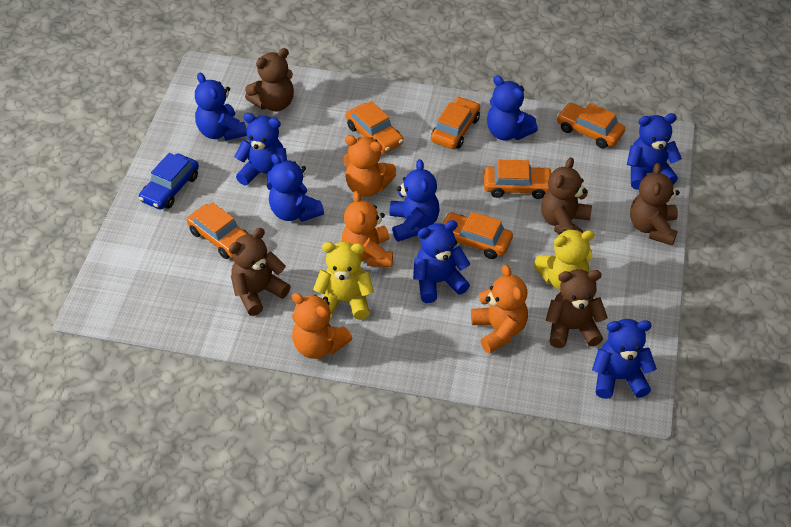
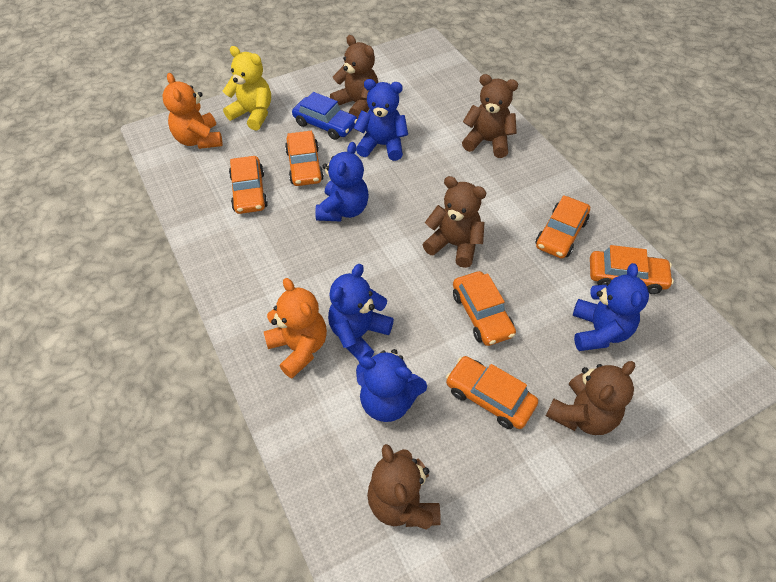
blue teddy bear: 8 -> 5
orange teddy bear: 4 -> 2
yellow teddy bear: 2 -> 1

